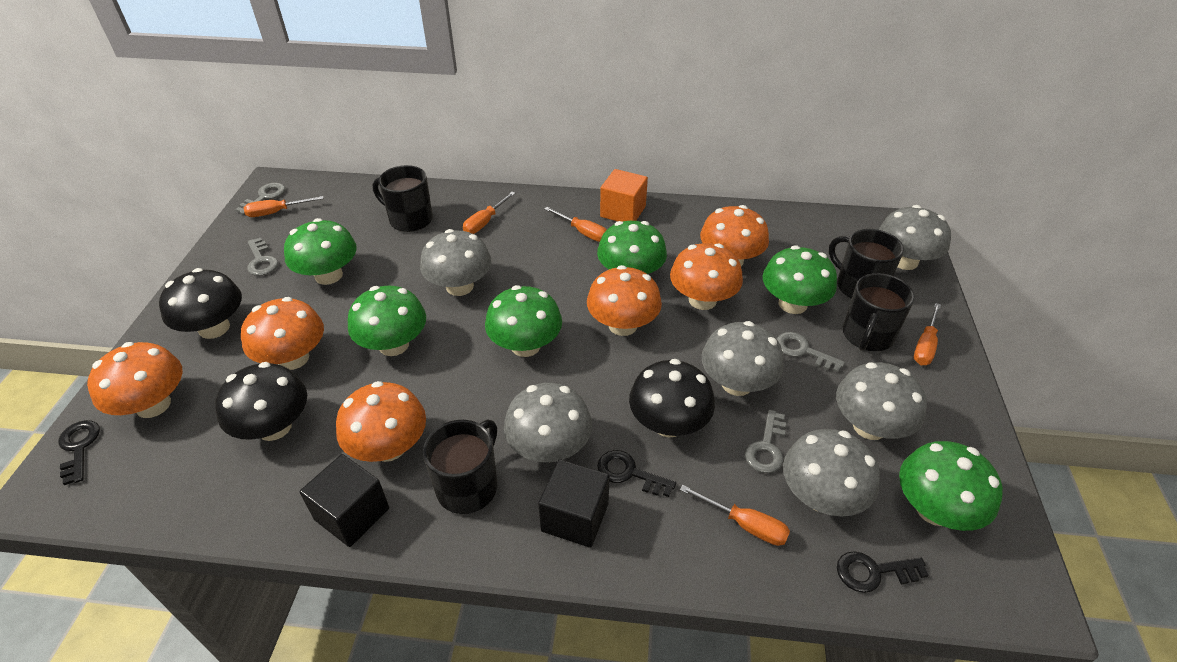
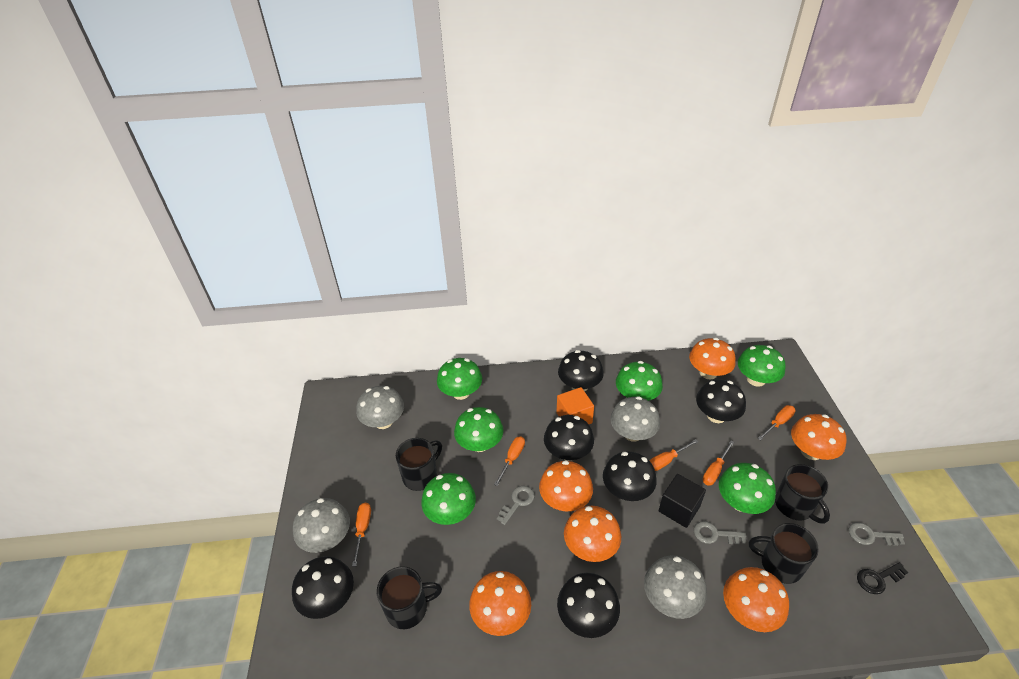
black cube: 2 -> 1
black key: 3 -> 1
black mushroom: 3 -> 6
grey key: 4 -> 3
grey mushroom: 6 -> 4

